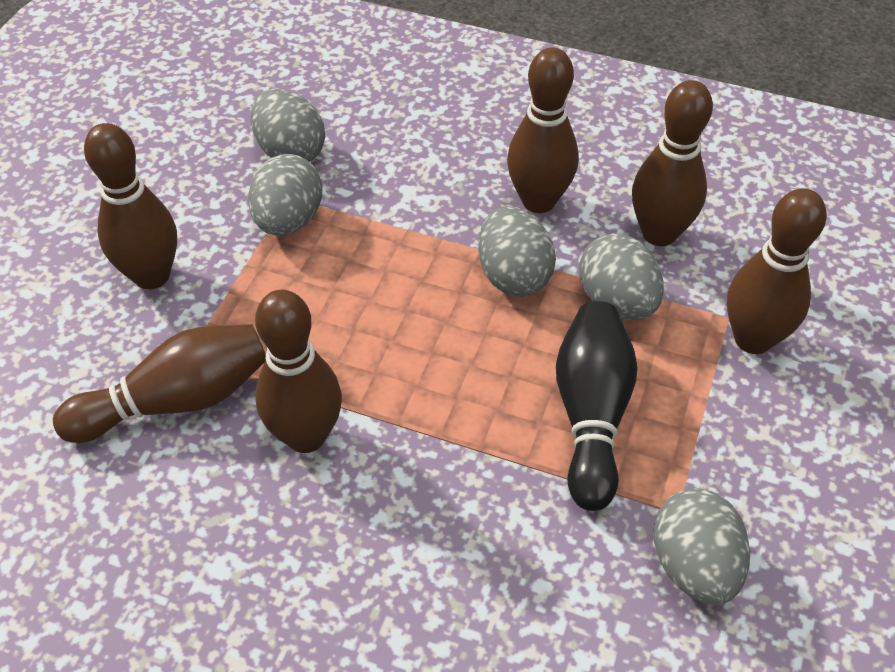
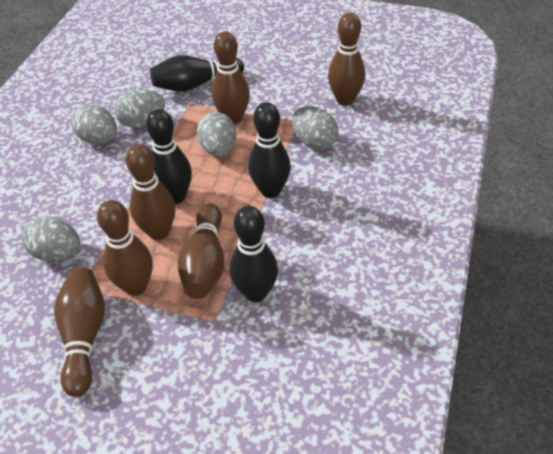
black bowling pin: 1 -> 4

